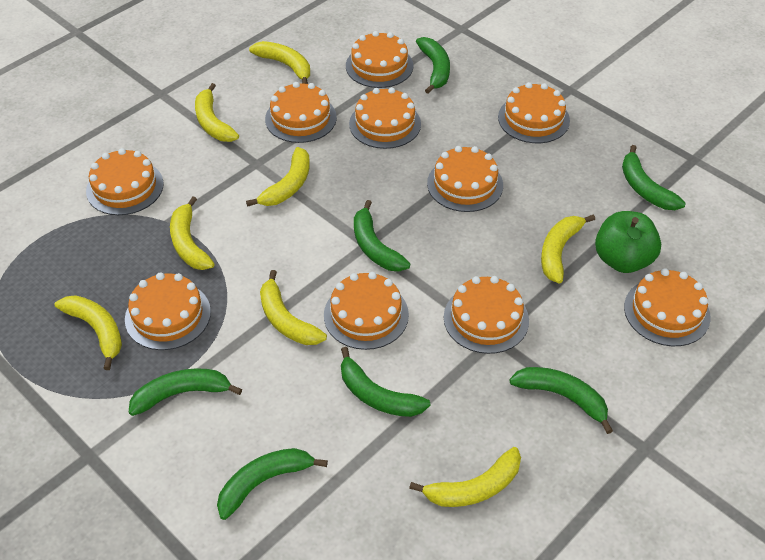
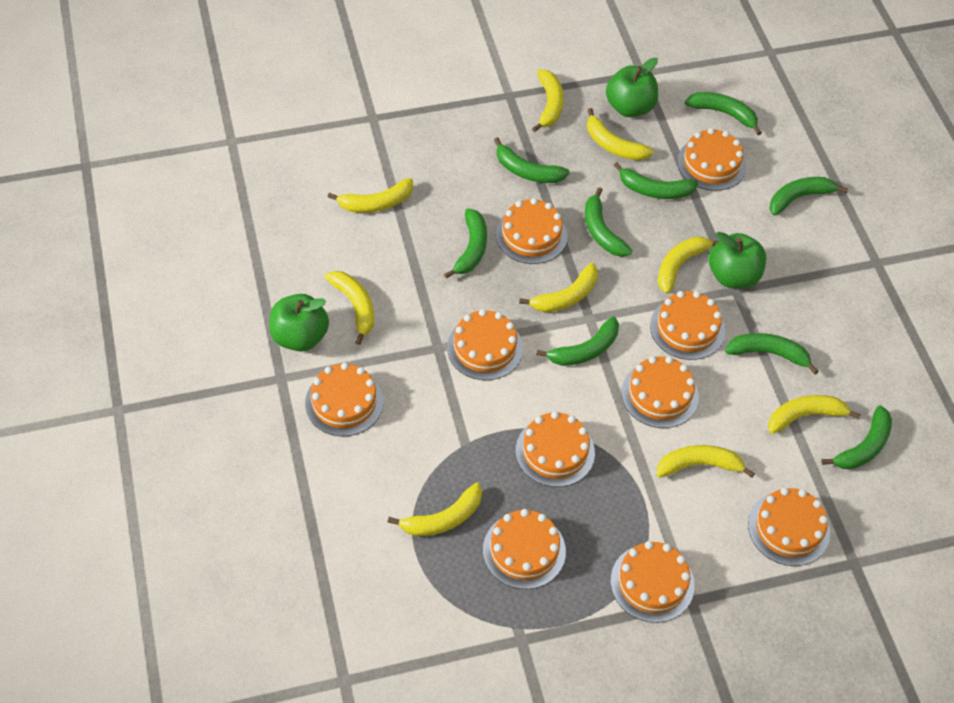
green apple: 1 -> 3
green banana: 7 -> 9
yellow banana: 8 -> 9

